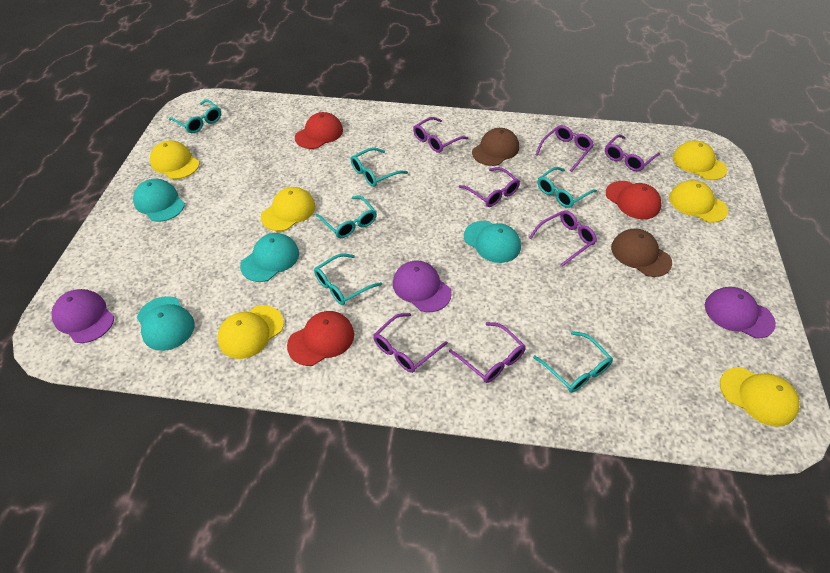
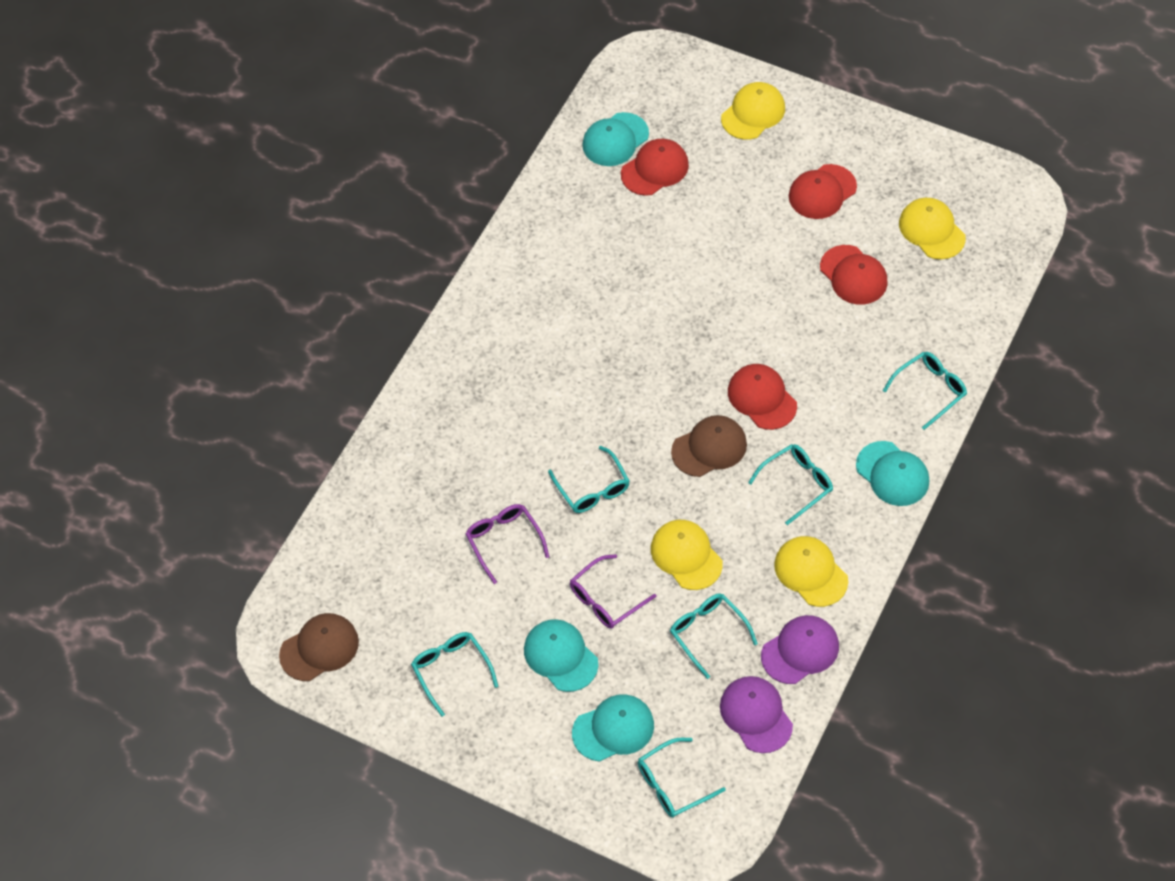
purple cap: 3 -> 2
purple glasses: 7 -> 2
red cap: 3 -> 4
yellow cap: 6 -> 4

